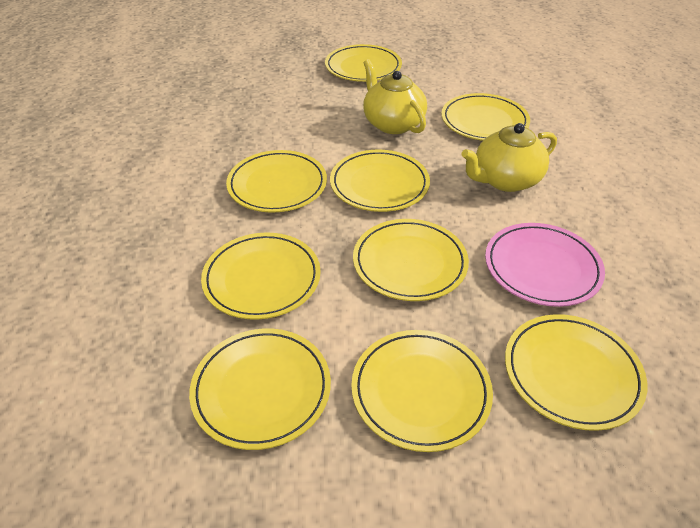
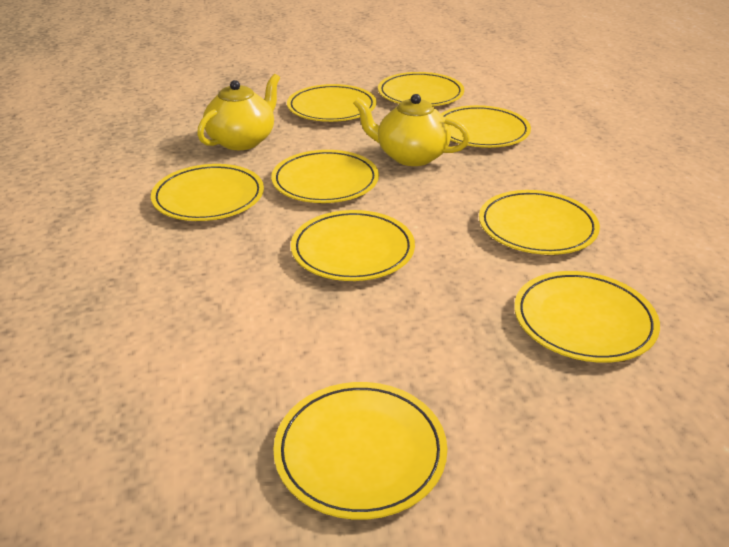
pink plate: 1 -> 0

